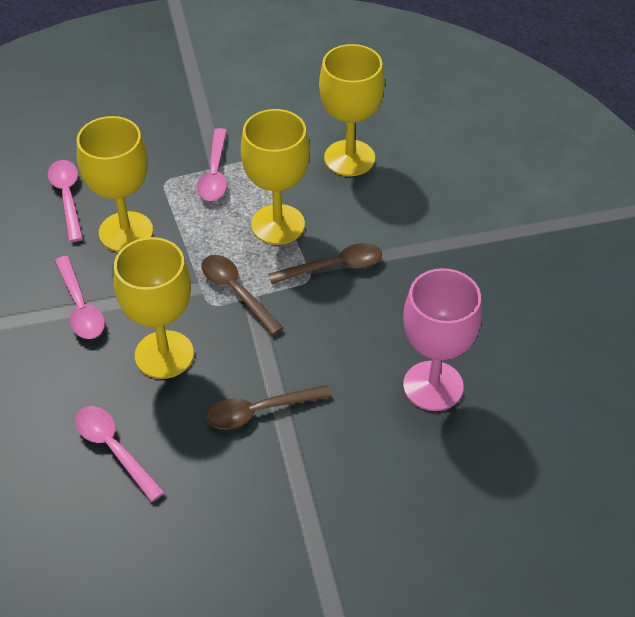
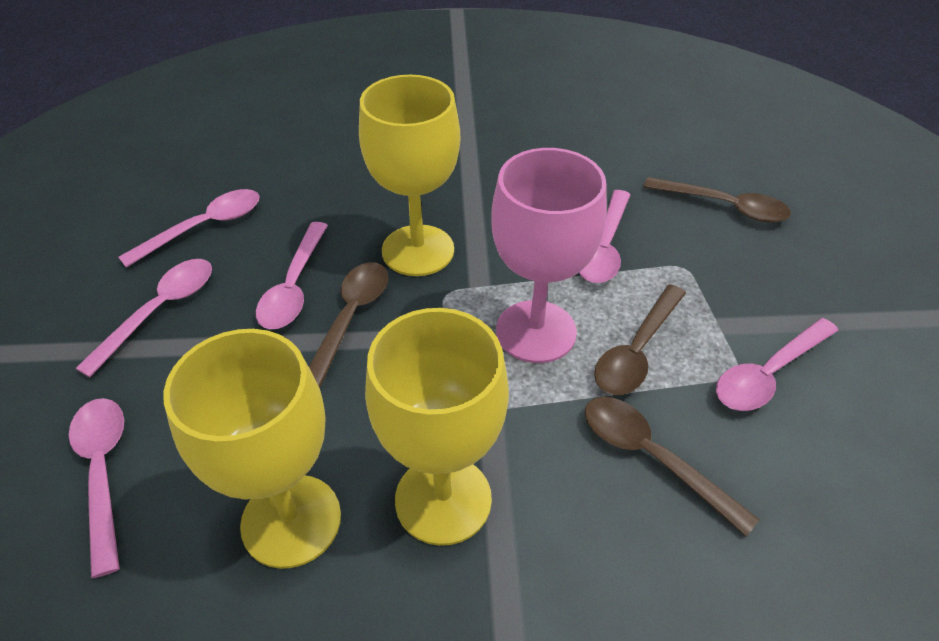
brown spoon: 3 -> 4
pink spoon: 4 -> 6
yellow goblet: 4 -> 3

